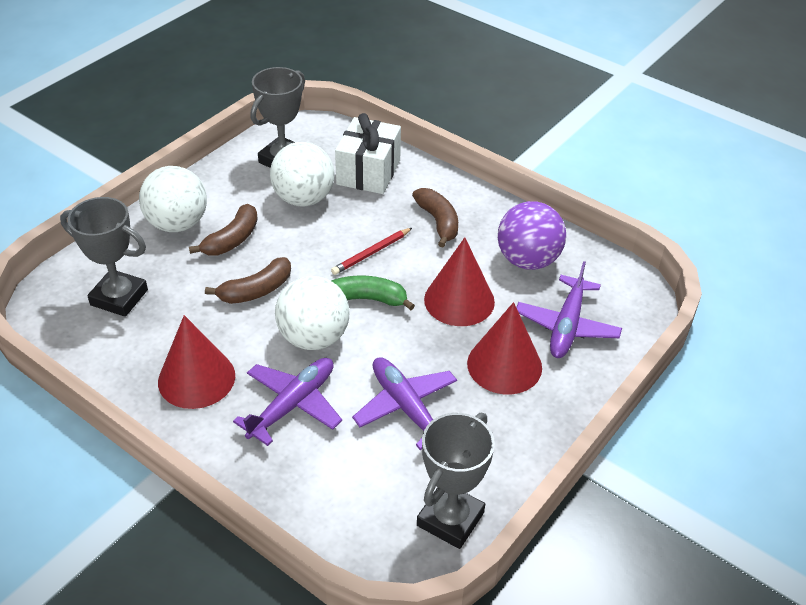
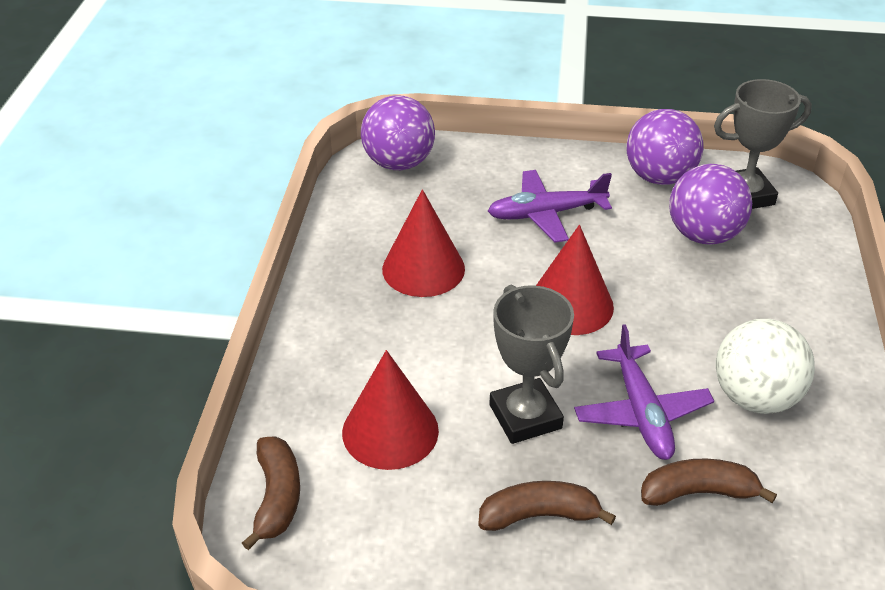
green banana: 1 -> 0
grey trophy: 3 -> 2
purple ball: 1 -> 3
purple plane: 3 -> 2
red pencil: 1 -> 0
white ball: 3 -> 1
white gift: 1 -> 0

